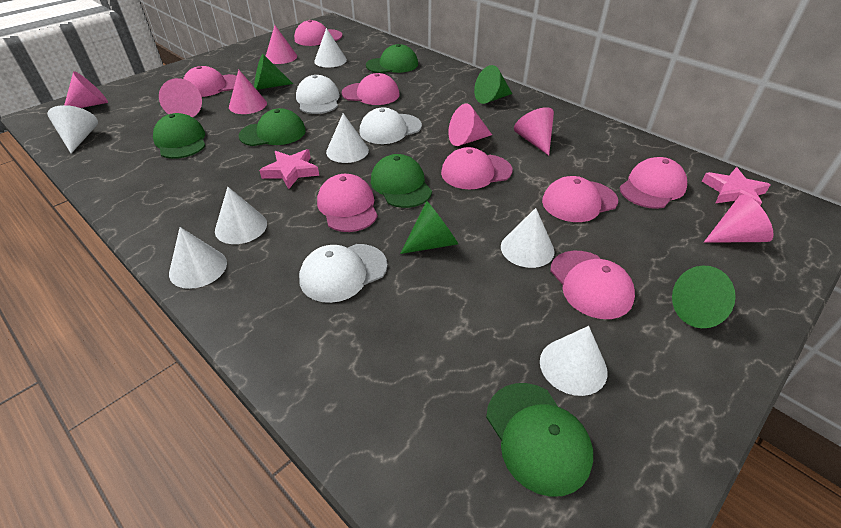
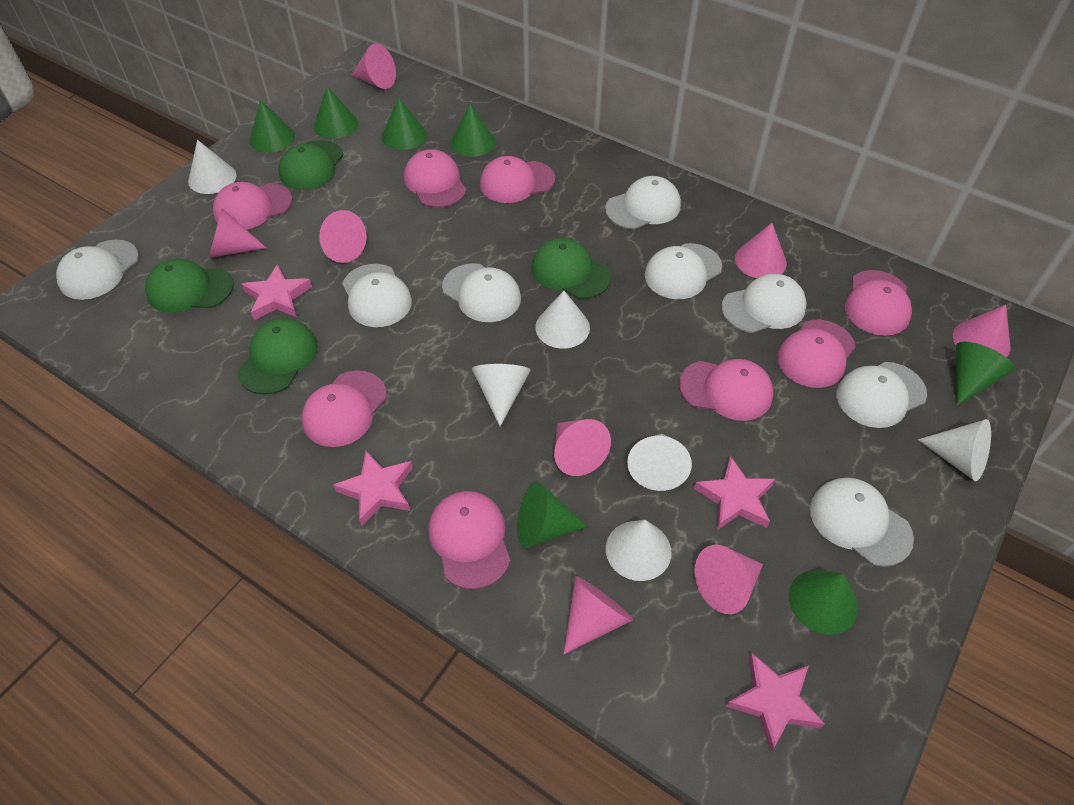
green cap: 5 -> 4
green cone: 4 -> 7
pink cone: 7 -> 8
pink star: 2 -> 4
white cap: 3 -> 8
white cone: 7 -> 6

